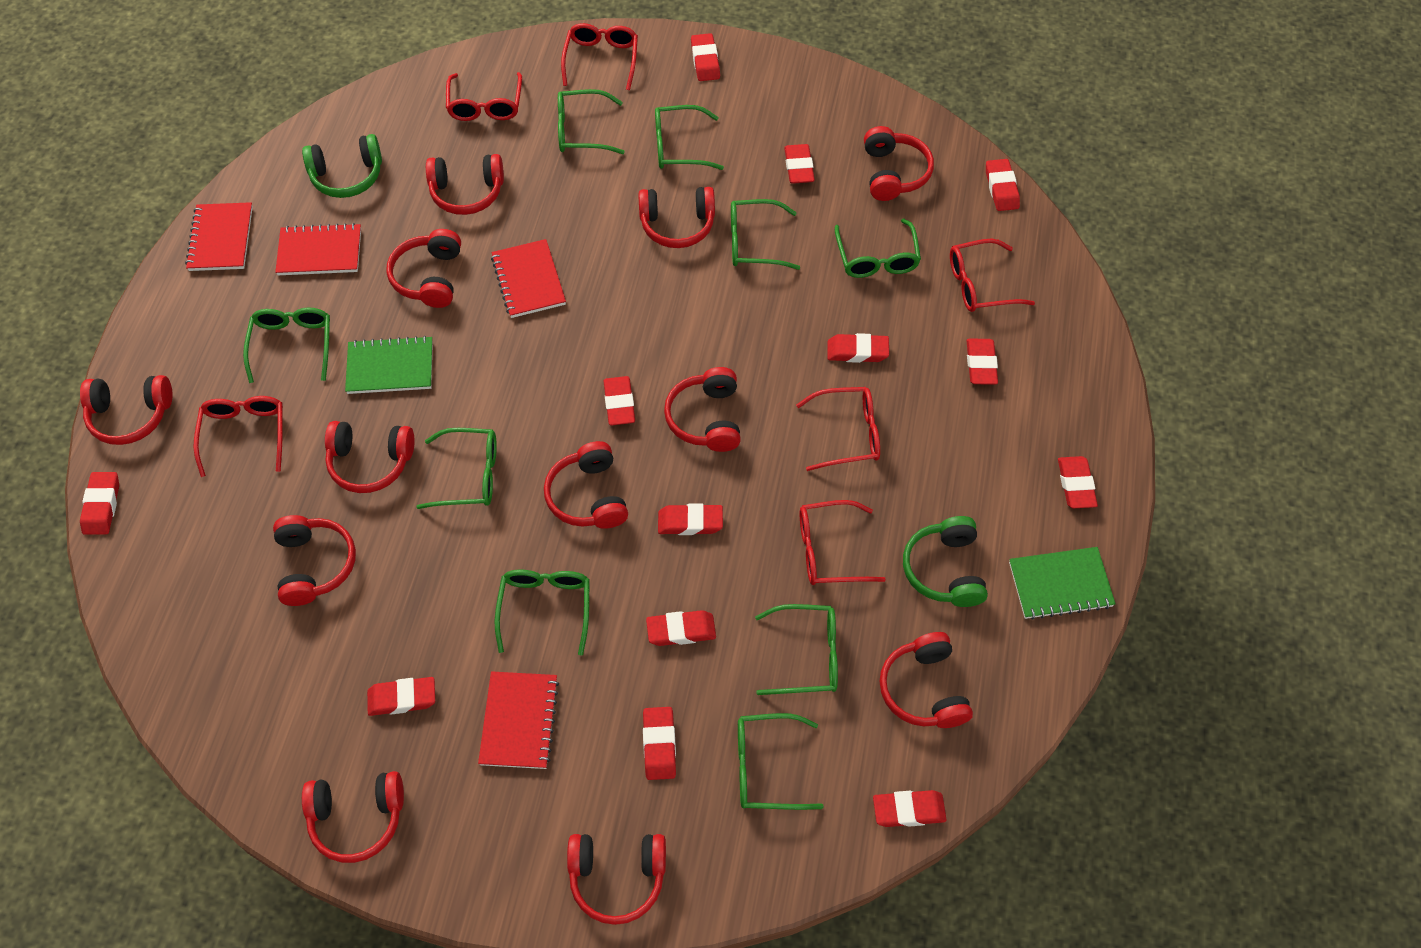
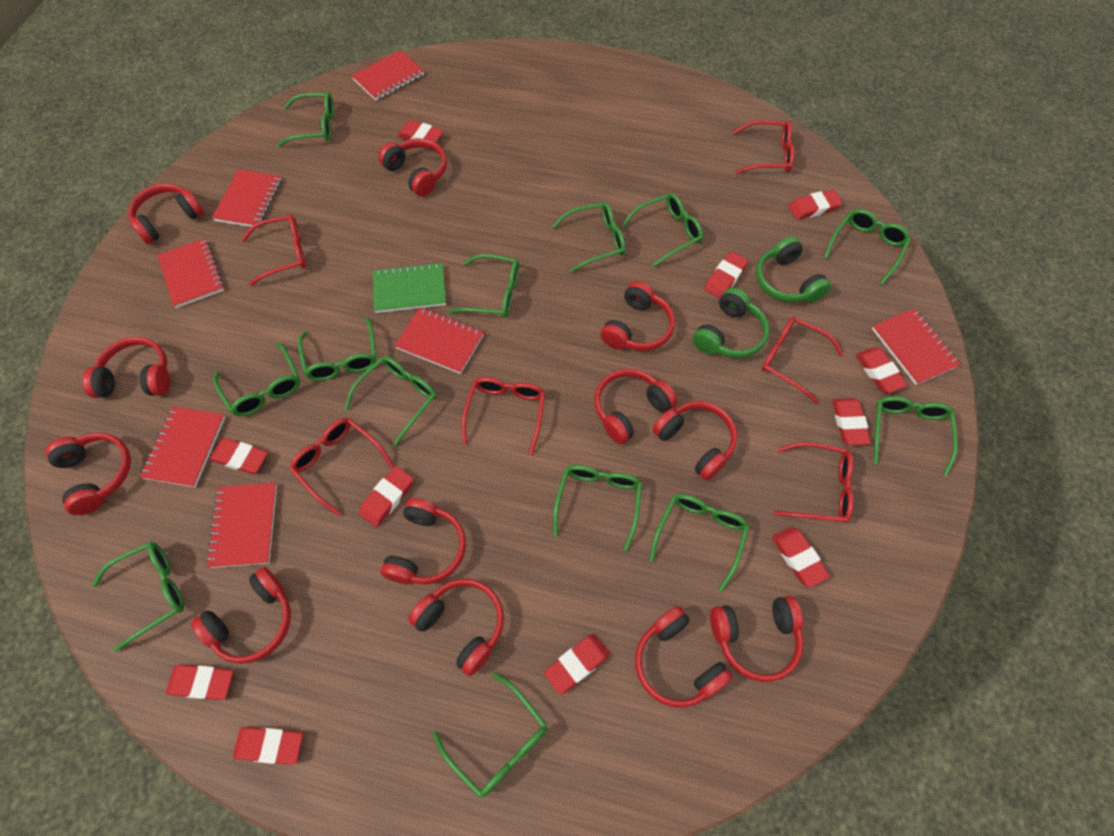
green glasses: 9 -> 13
green notebook: 2 -> 1
red eraser: 13 -> 11
red notebook: 4 -> 7

